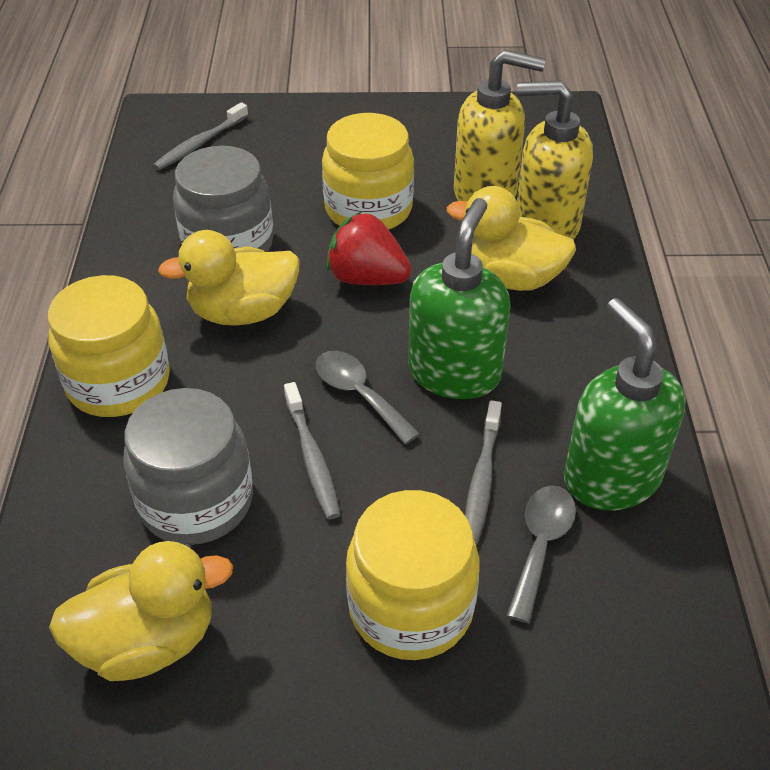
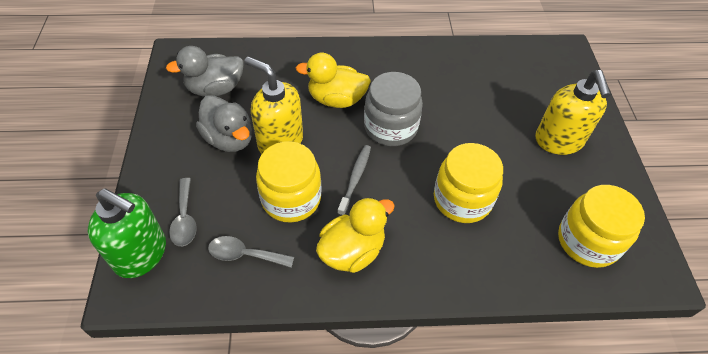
green soap dispenser: 2 -> 1
grey duck: 0 -> 2
grey jar: 2 -> 1
grey toothbrush: 3 -> 1
red strawberry: 1 -> 0
yellow duck: 3 -> 2

